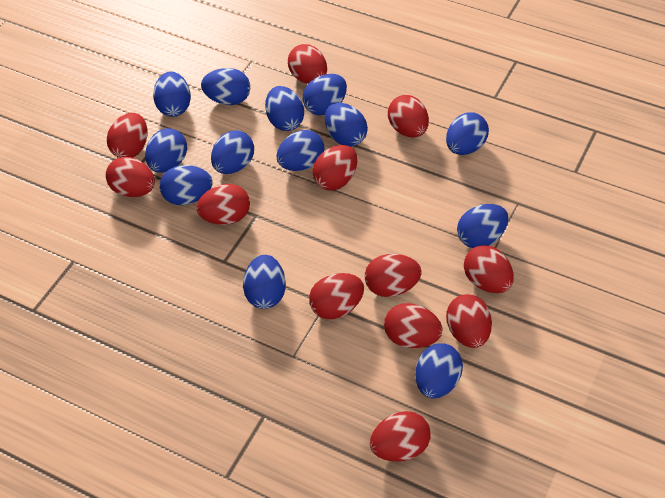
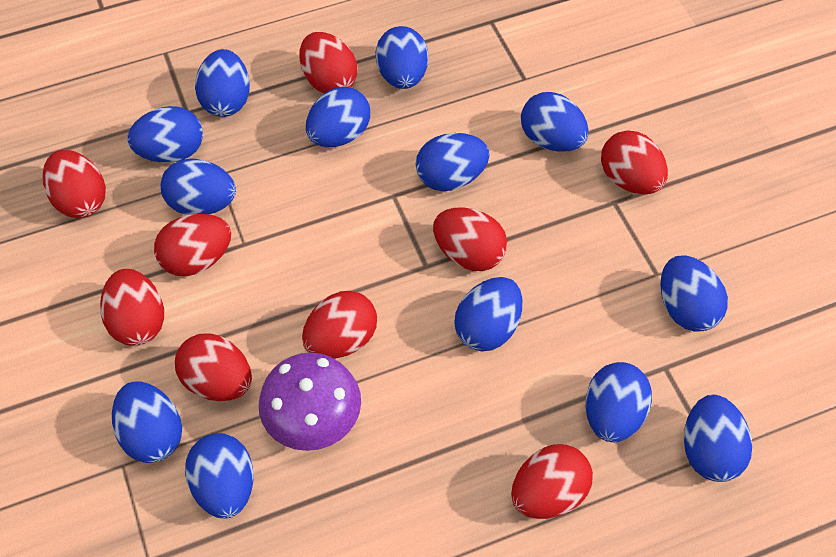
purple mushroom: 0 -> 1
red egg: 12 -> 9

